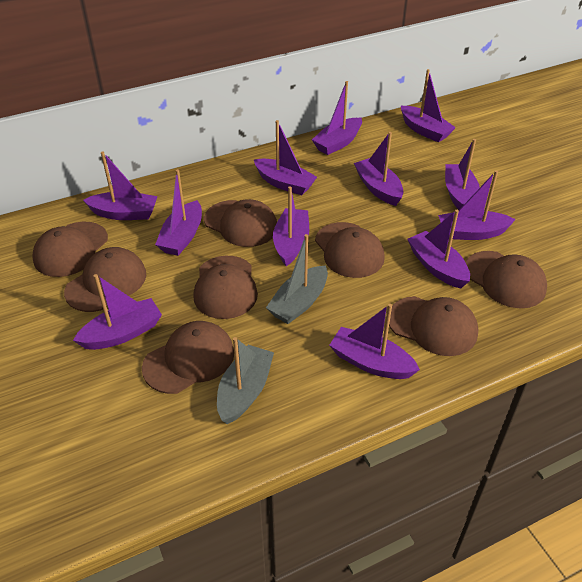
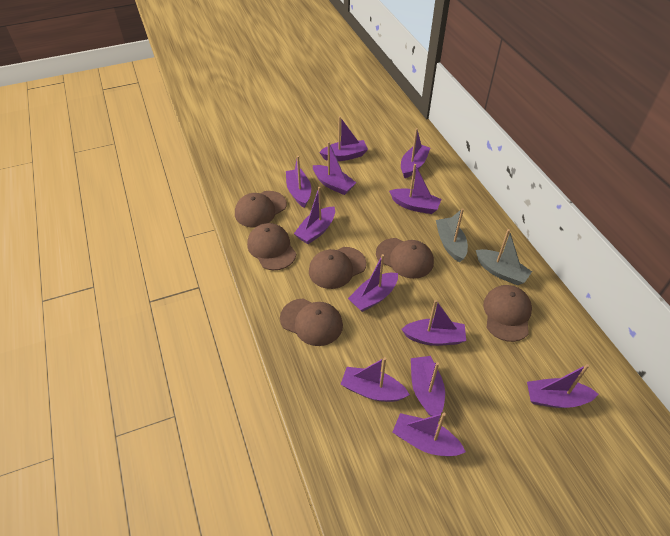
brown cap: 8 -> 6

